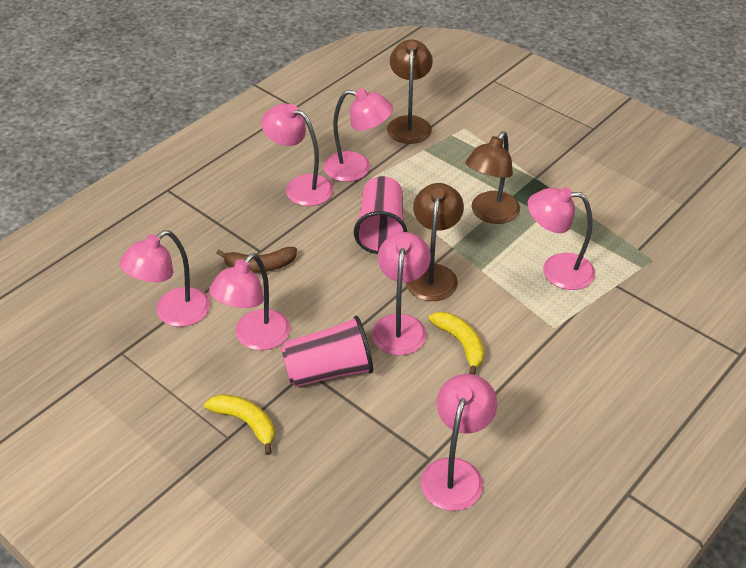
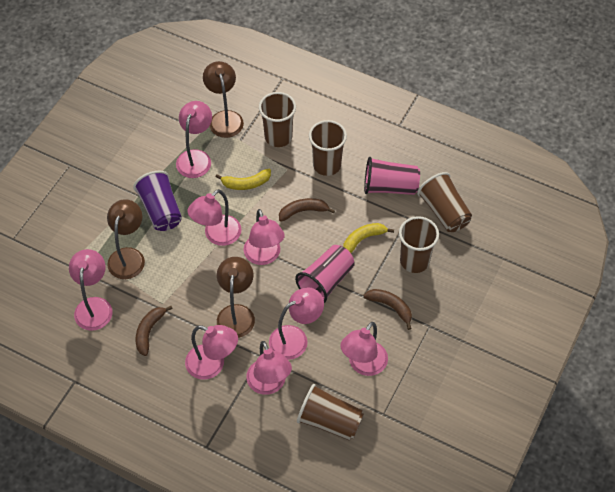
brown banana: 1 -> 3
brown cup: 0 -> 5
pink lamp: 7 -> 8
purple cup: 0 -> 1

